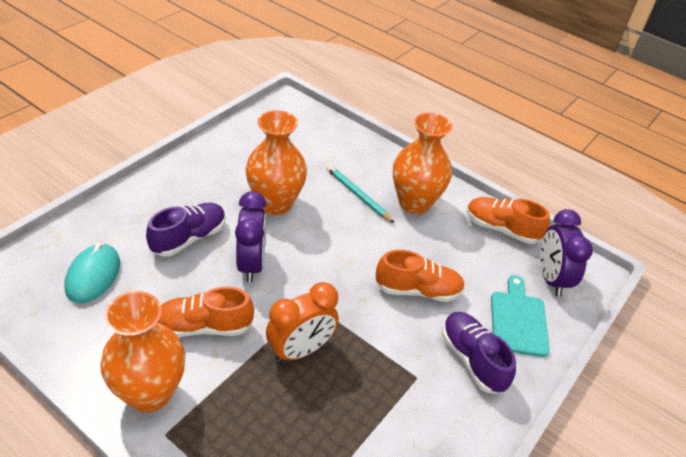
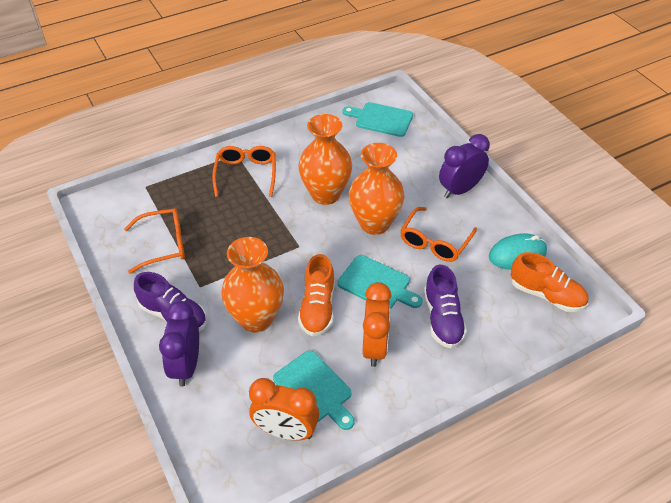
orange clock: 1 -> 2
orange glasses: 0 -> 3
orange shoe: 3 -> 2
turquoise cutting board: 1 -> 3
turquoise pencil: 1 -> 0

